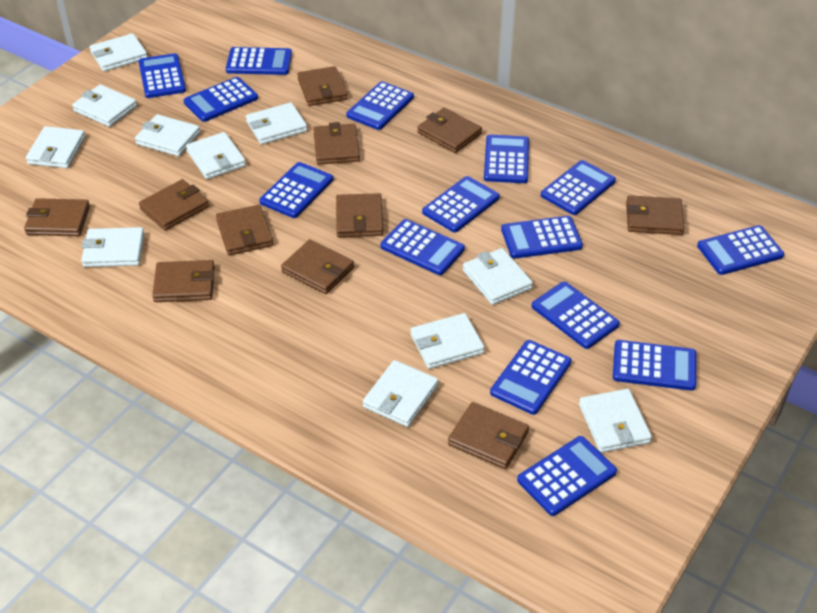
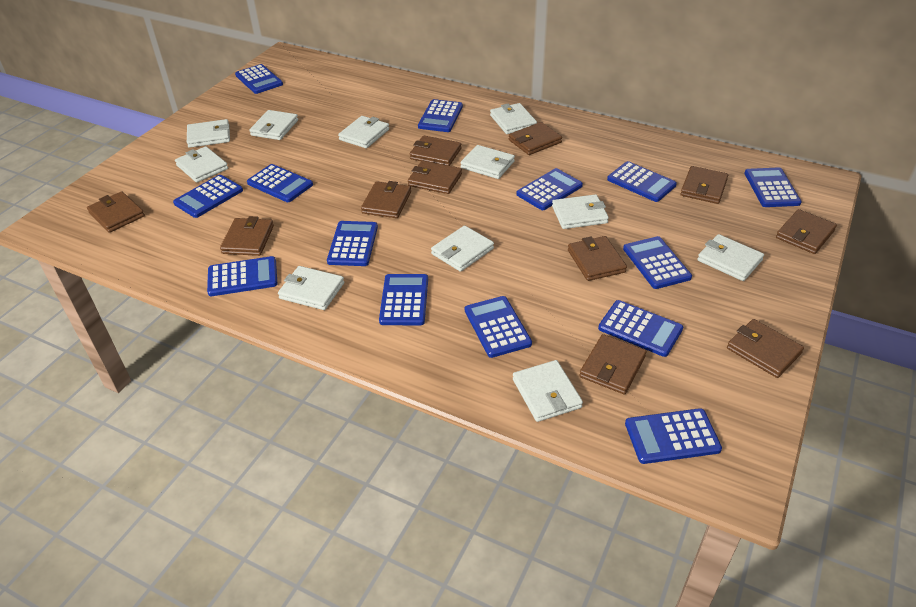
blue calculator: 15 -> 14

